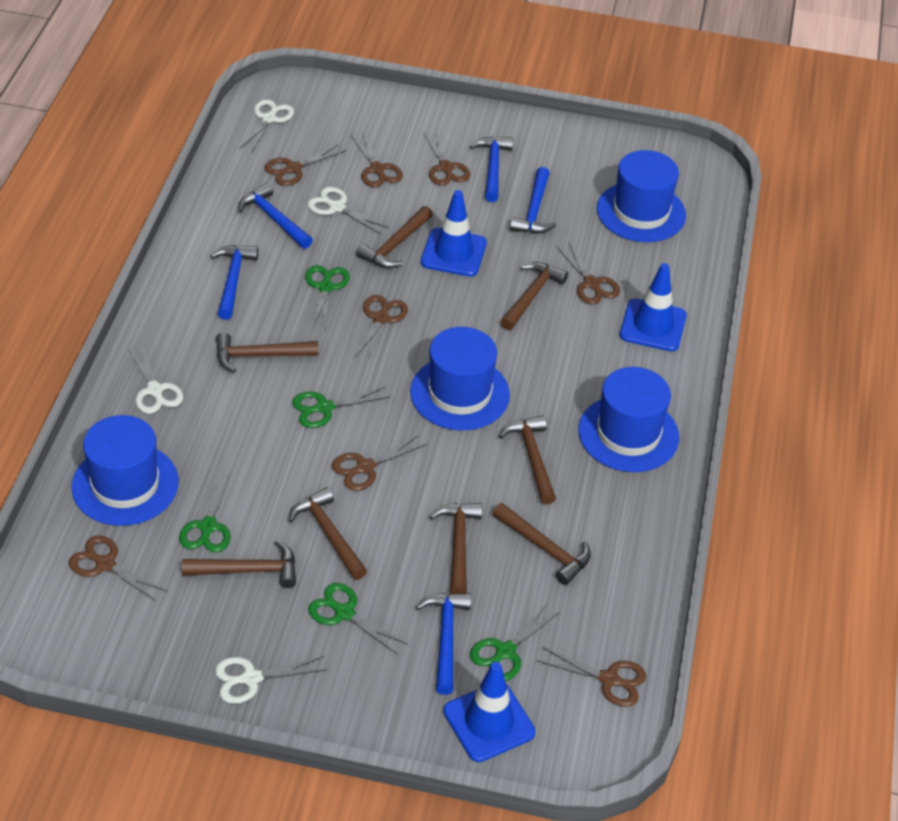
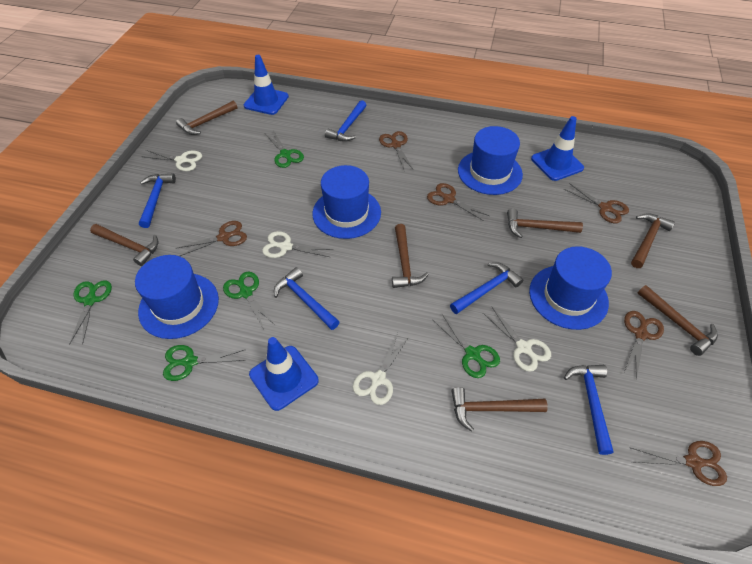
brown hammer: 8 -> 7
brown scissors: 8 -> 6

